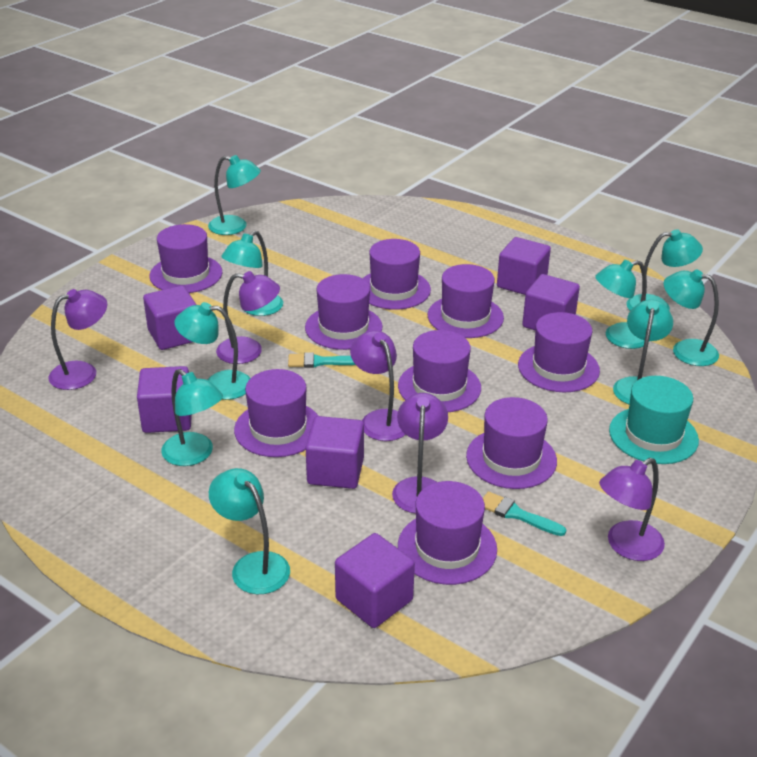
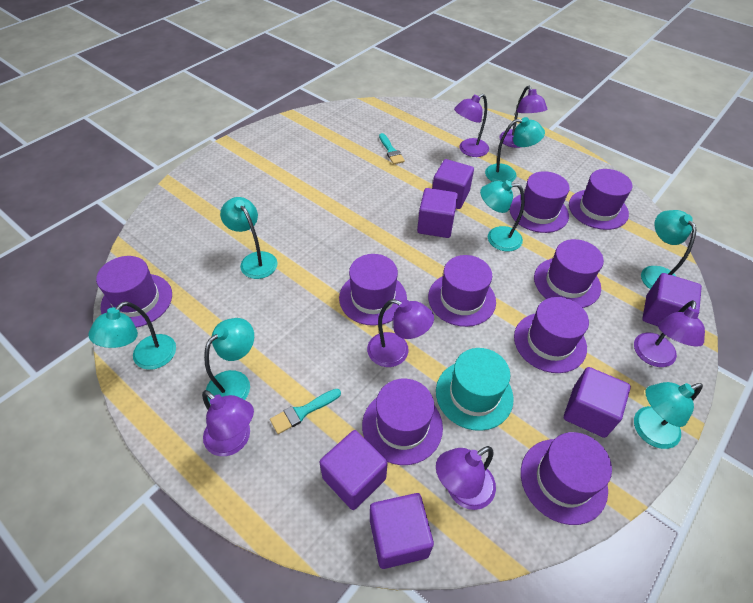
purple lamp: 5 -> 6
turquoise lamp: 9 -> 7

